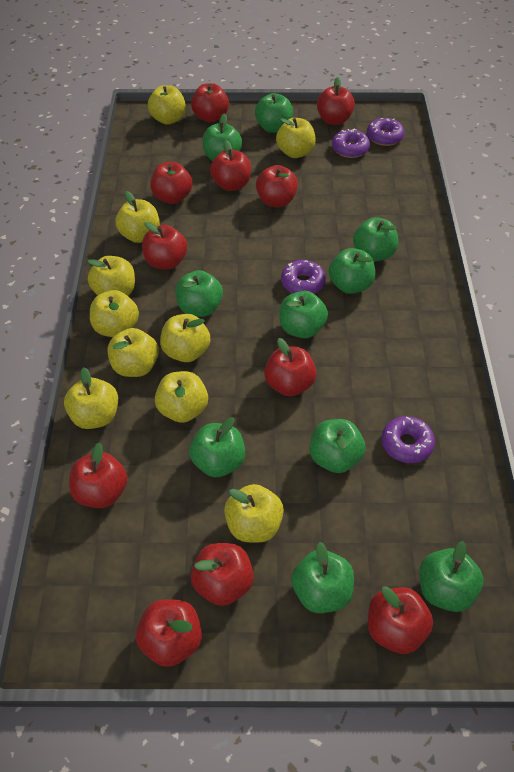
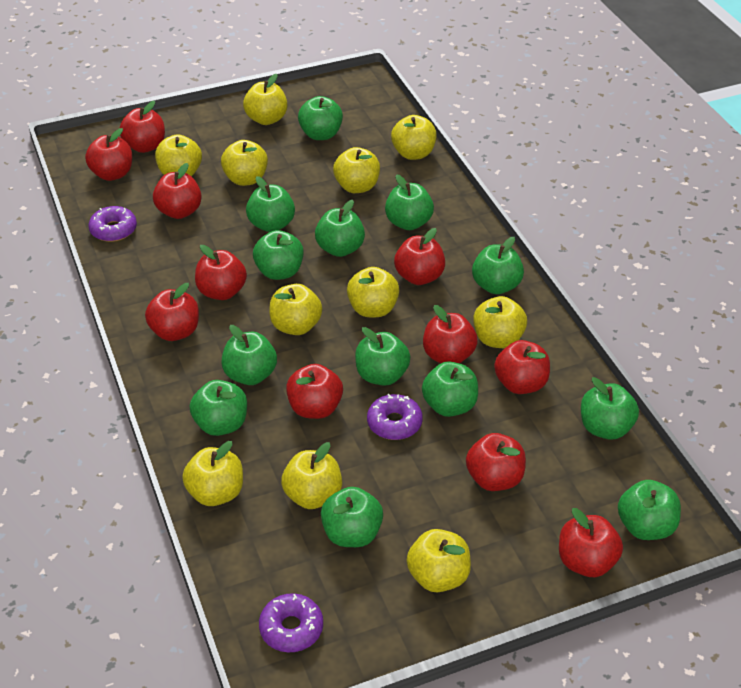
green apple: 10 -> 13
purple donut: 4 -> 3
yellow apple: 10 -> 11

